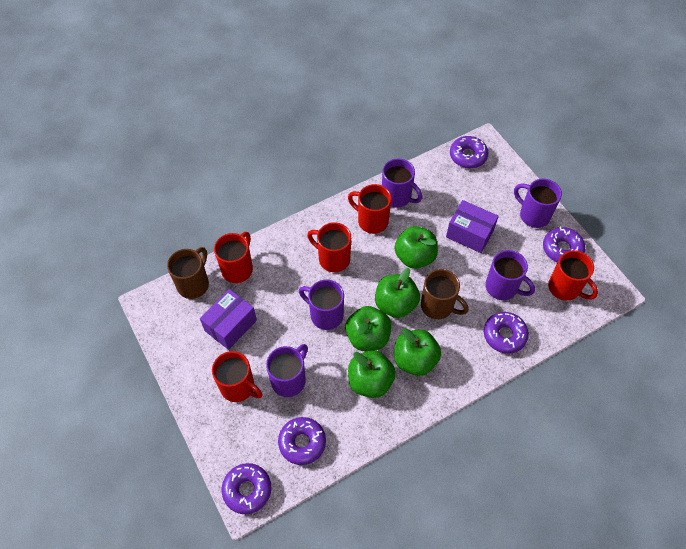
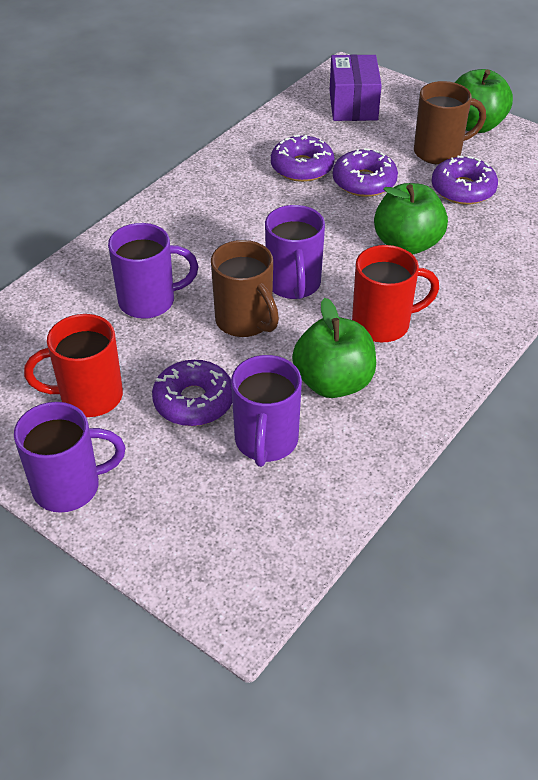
green apple: 5 -> 3
purple box: 2 -> 1
purple donut: 5 -> 4
purple mug: 5 -> 4
red mug: 5 -> 2

